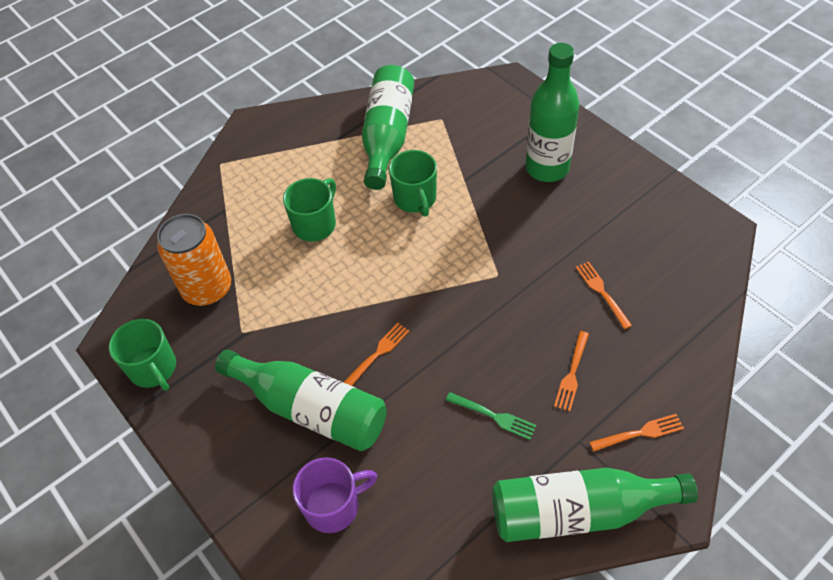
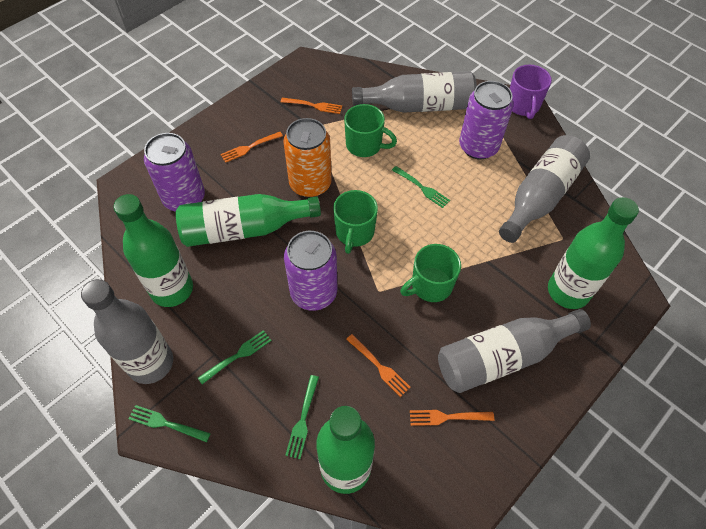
green fork: 1 -> 4
grey bottle: 0 -> 4
purple can: 0 -> 3

